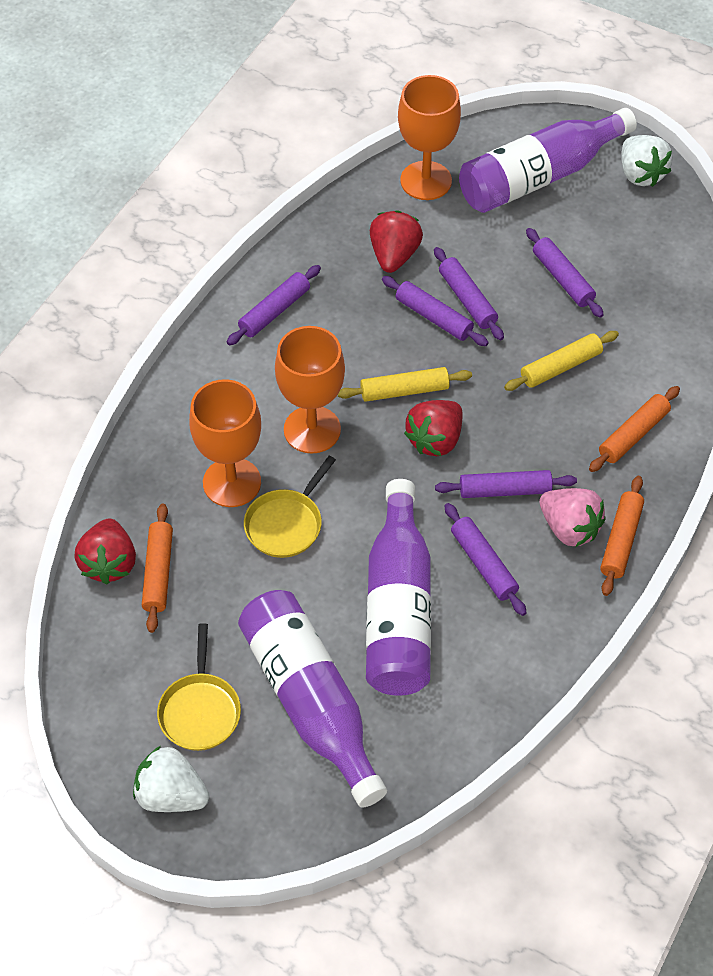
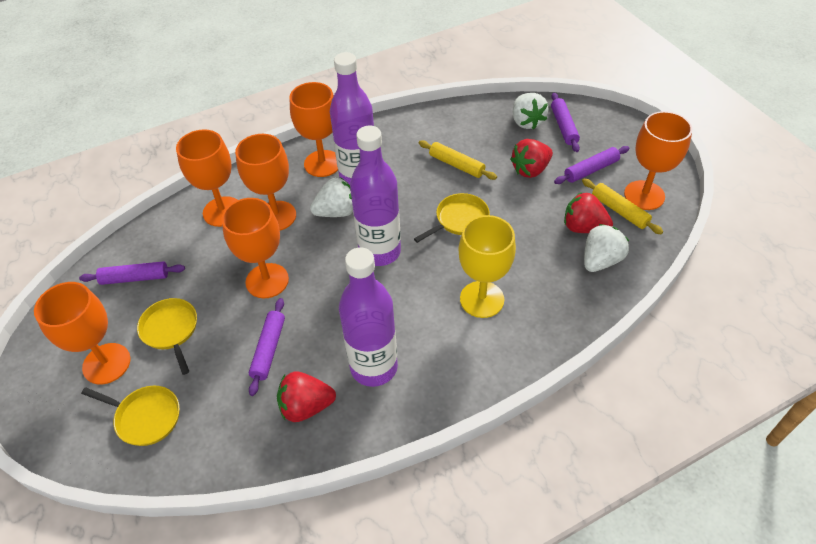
orange goblet: 3 -> 6
orange rolling pin: 3 -> 0
pink strawberry: 1 -> 0
purple rolling pin: 6 -> 4
white strawberry: 2 -> 3
yellow goblet: 0 -> 1
yellow pan: 2 -> 3

